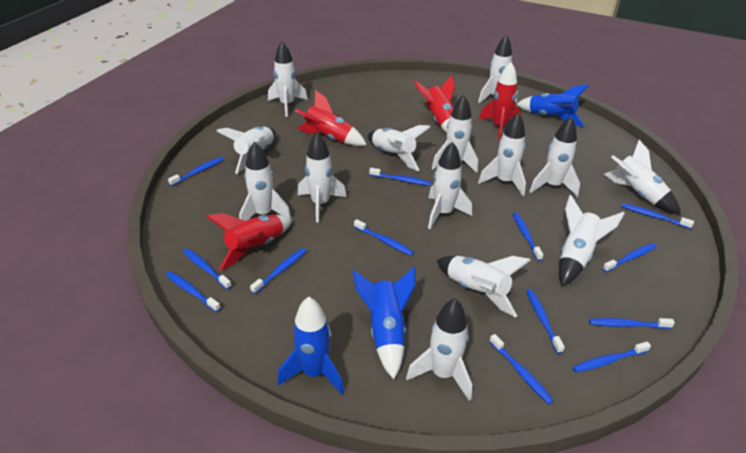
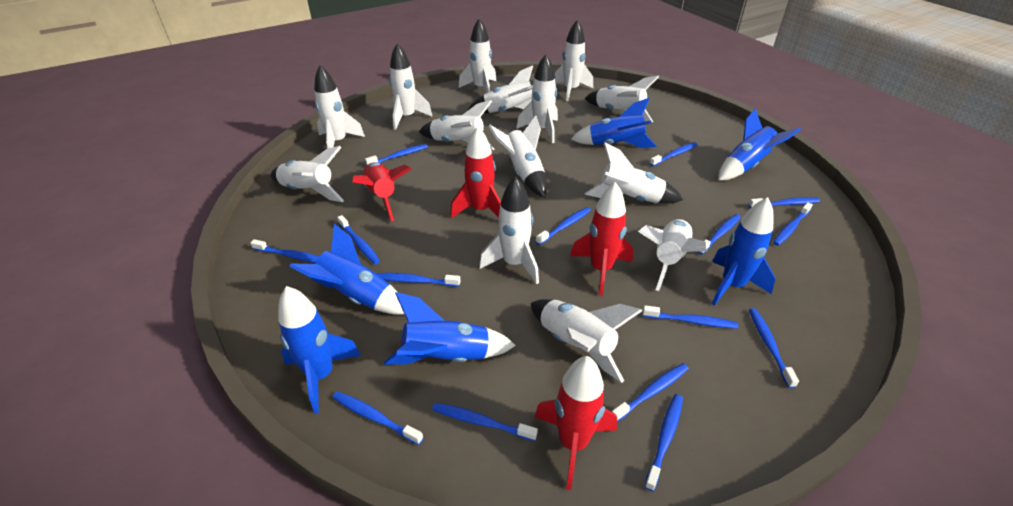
blue rocket: 3 -> 6
blue toothbrush: 13 -> 15

